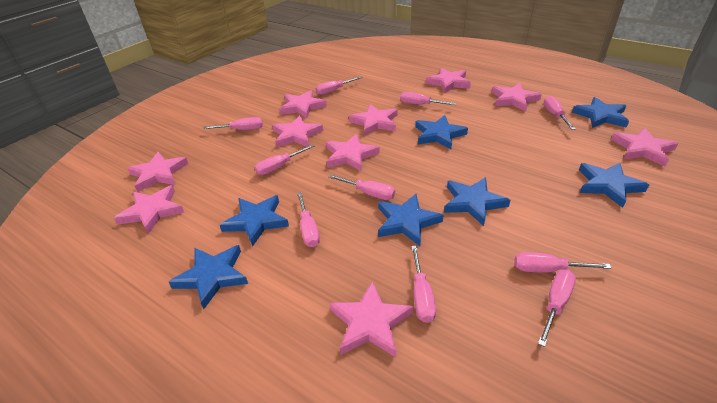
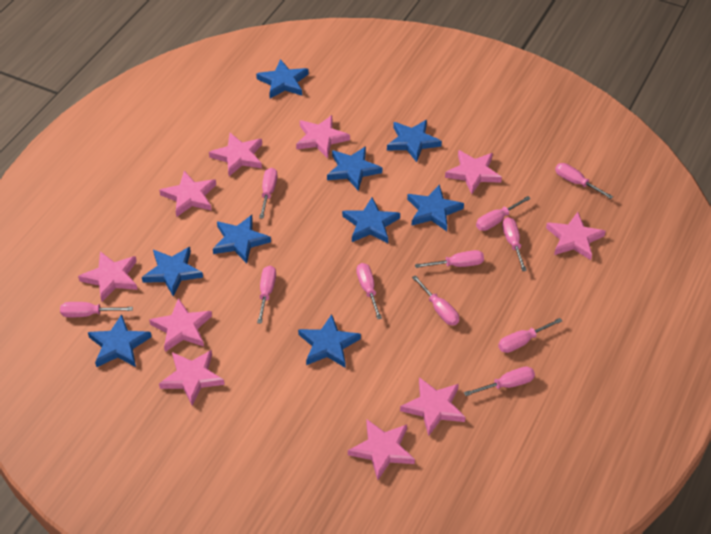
blue star: 7 -> 9
pink screwdriver: 10 -> 11

